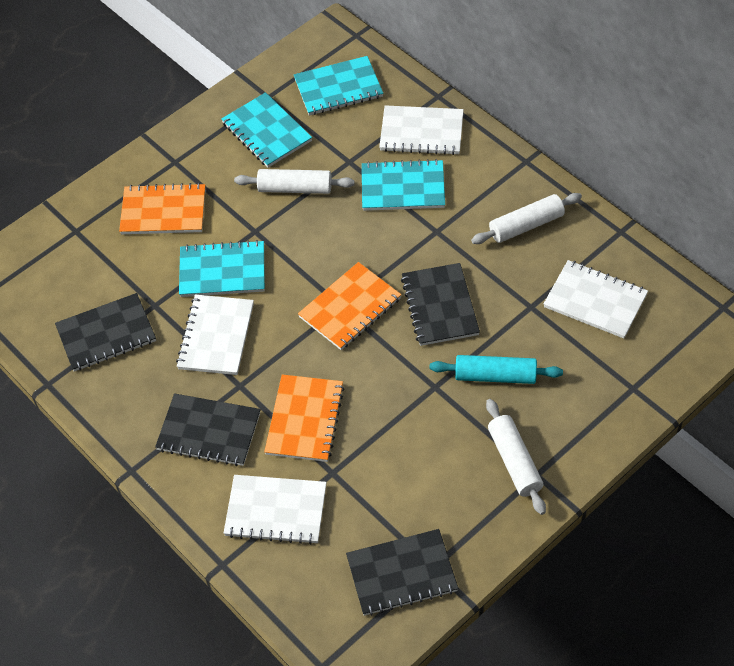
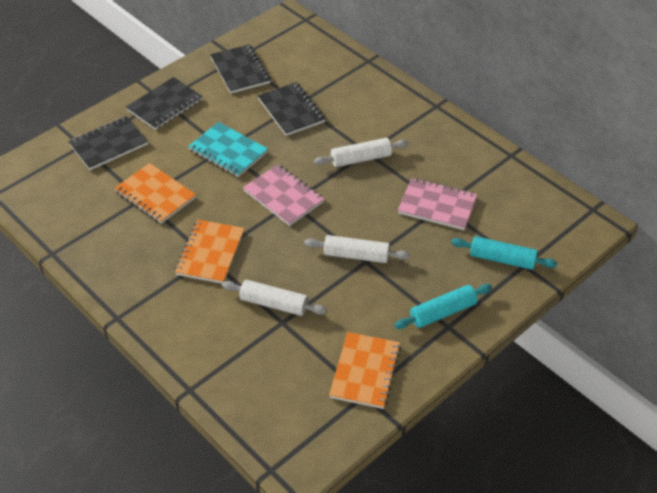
pink notebook: 0 -> 2
turquoise notebook: 4 -> 1
turquoise rolling pin: 1 -> 2
white notebook: 4 -> 0

